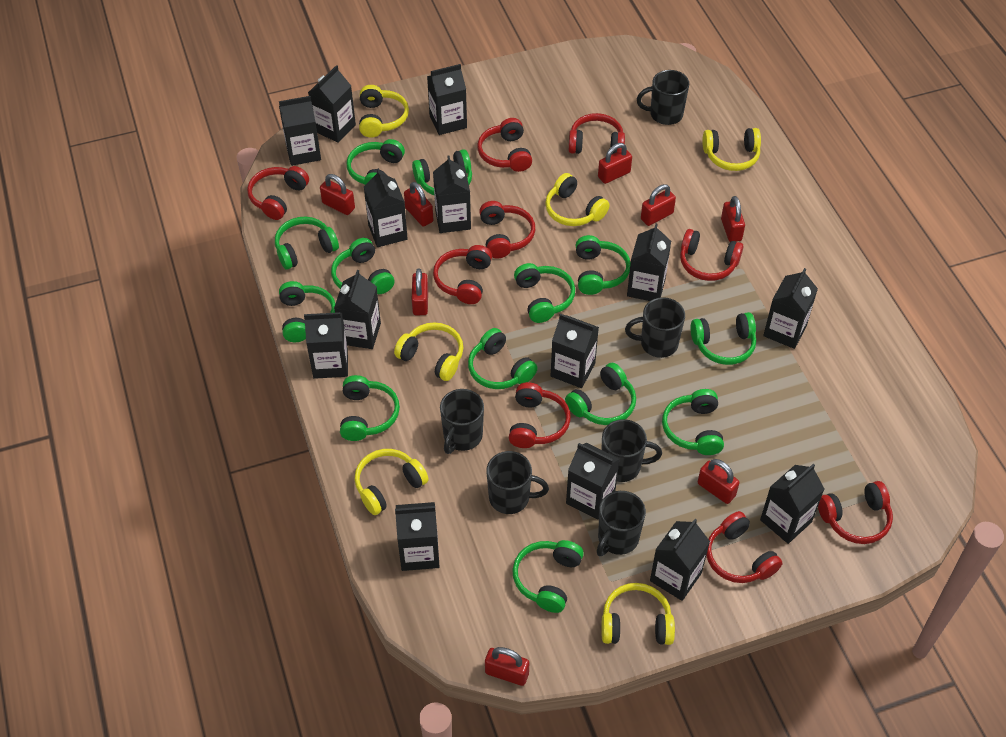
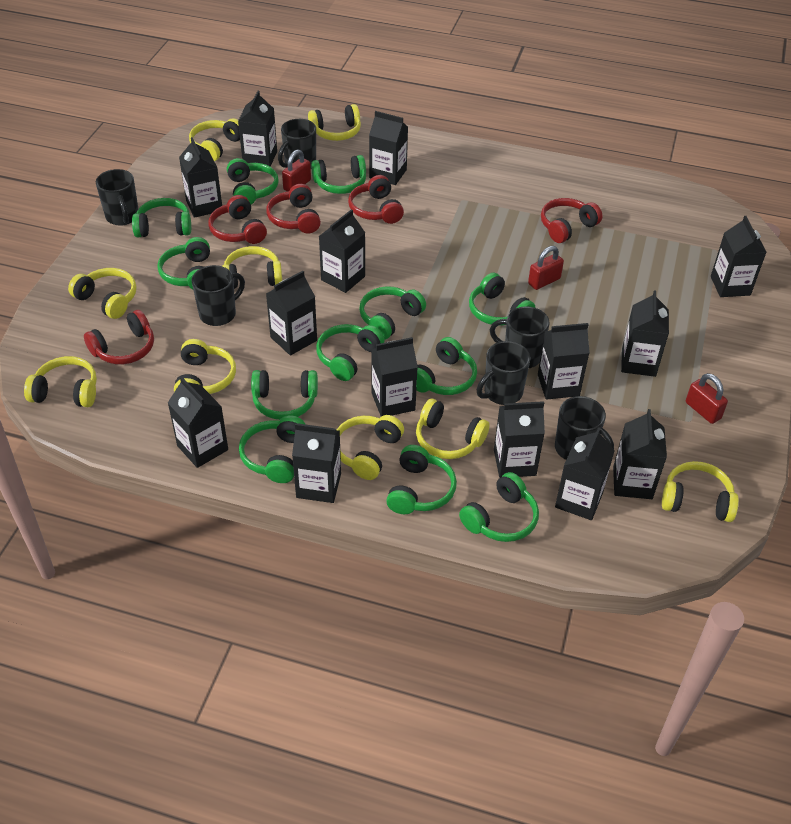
green headphones: 13 -> 12
red headphones: 9 -> 5
red padlock: 8 -> 3
yellow headphones: 6 -> 9

